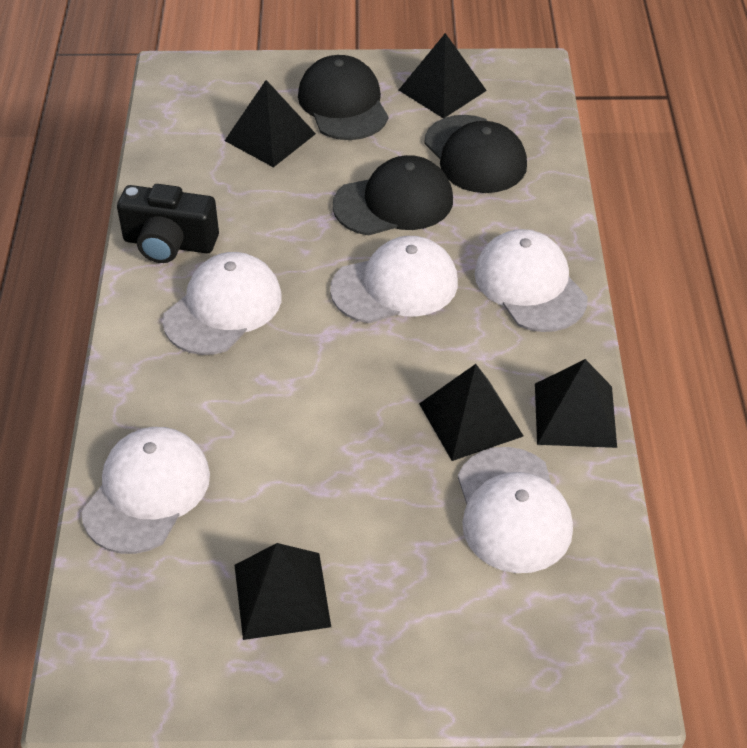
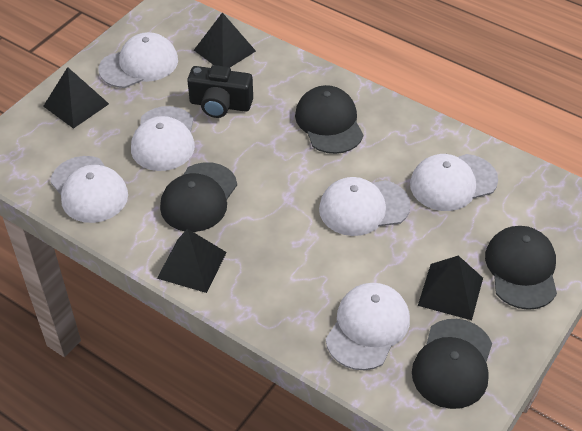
black cap: 3 -> 4
black pyramid: 5 -> 4
white cap: 5 -> 6

